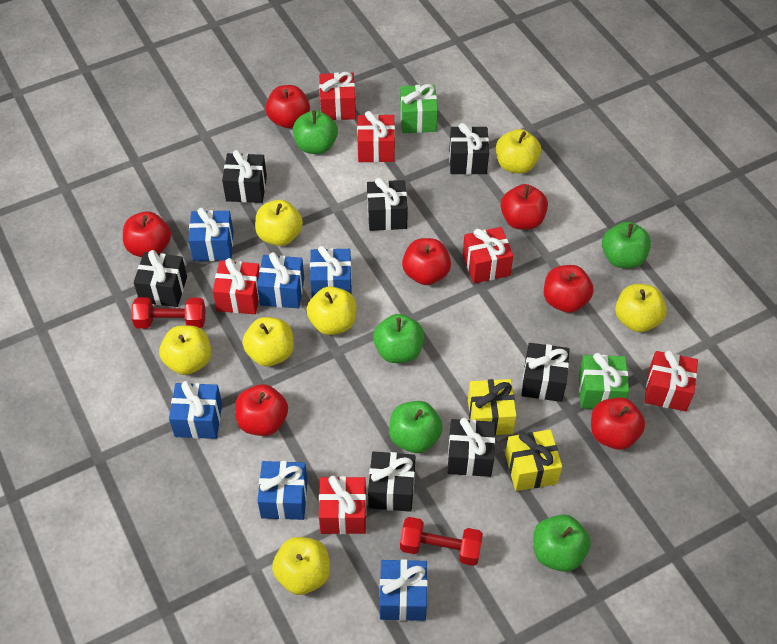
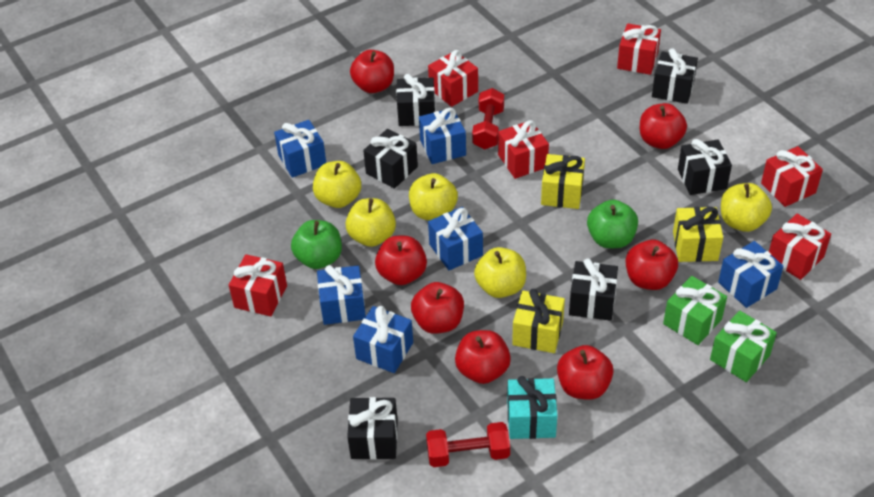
black gift: 7 -> 6
green apple: 5 -> 2
turquoise gift: 0 -> 1
yellow apple: 7 -> 5
yellow gift: 2 -> 3

